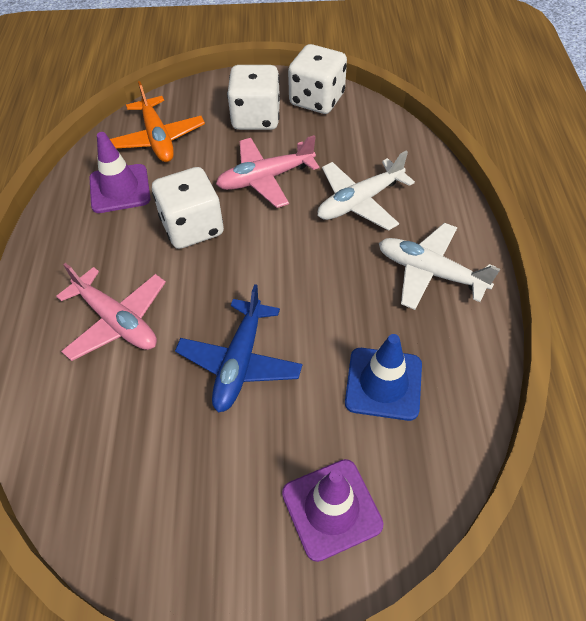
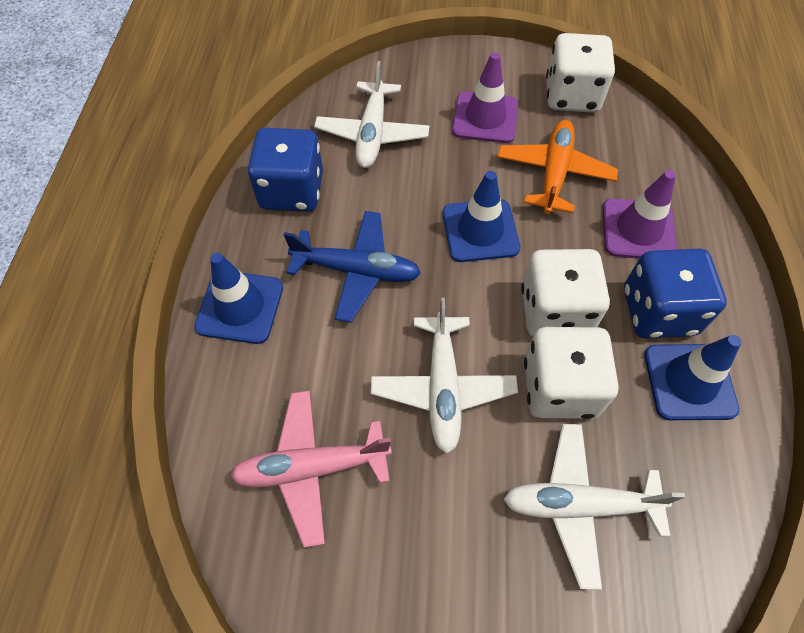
blue dice: 0 -> 2
blue traffic cone: 1 -> 3
pink plane: 2 -> 1
white plane: 2 -> 3

